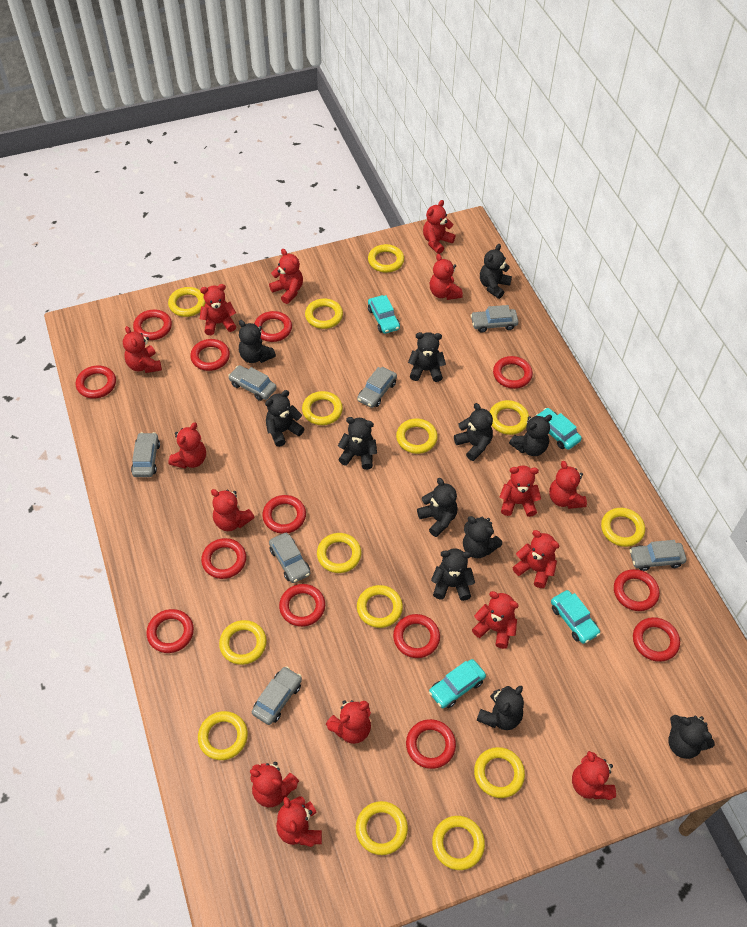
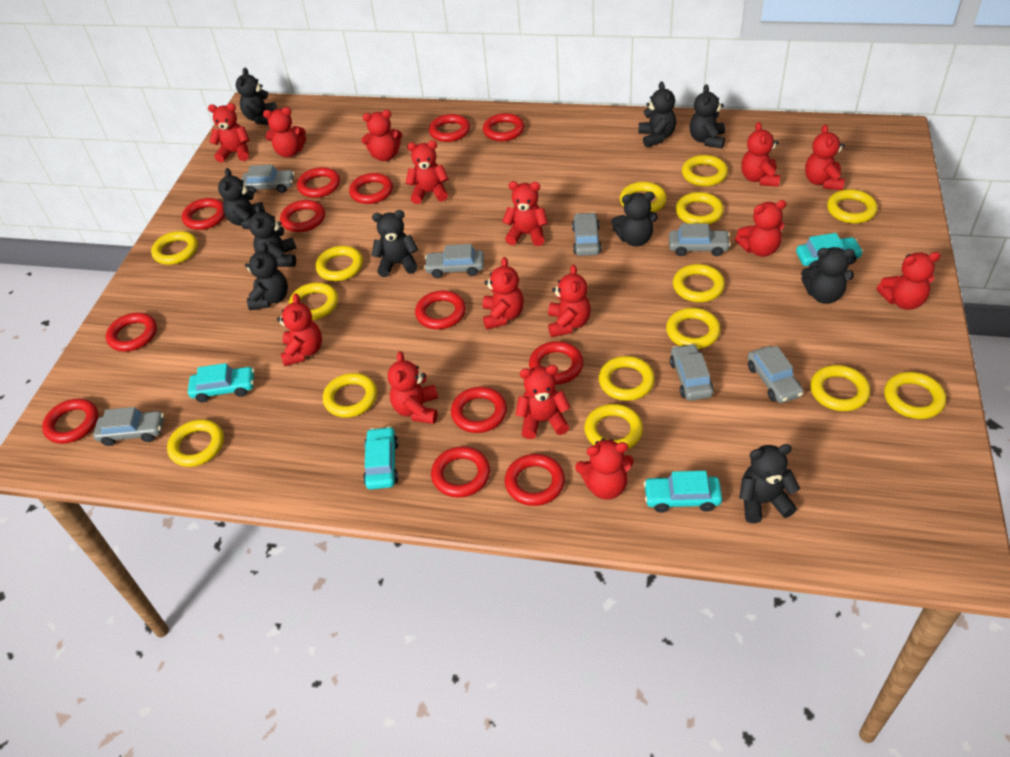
black teddy bear: 12 -> 10
yellow ring: 14 -> 15

